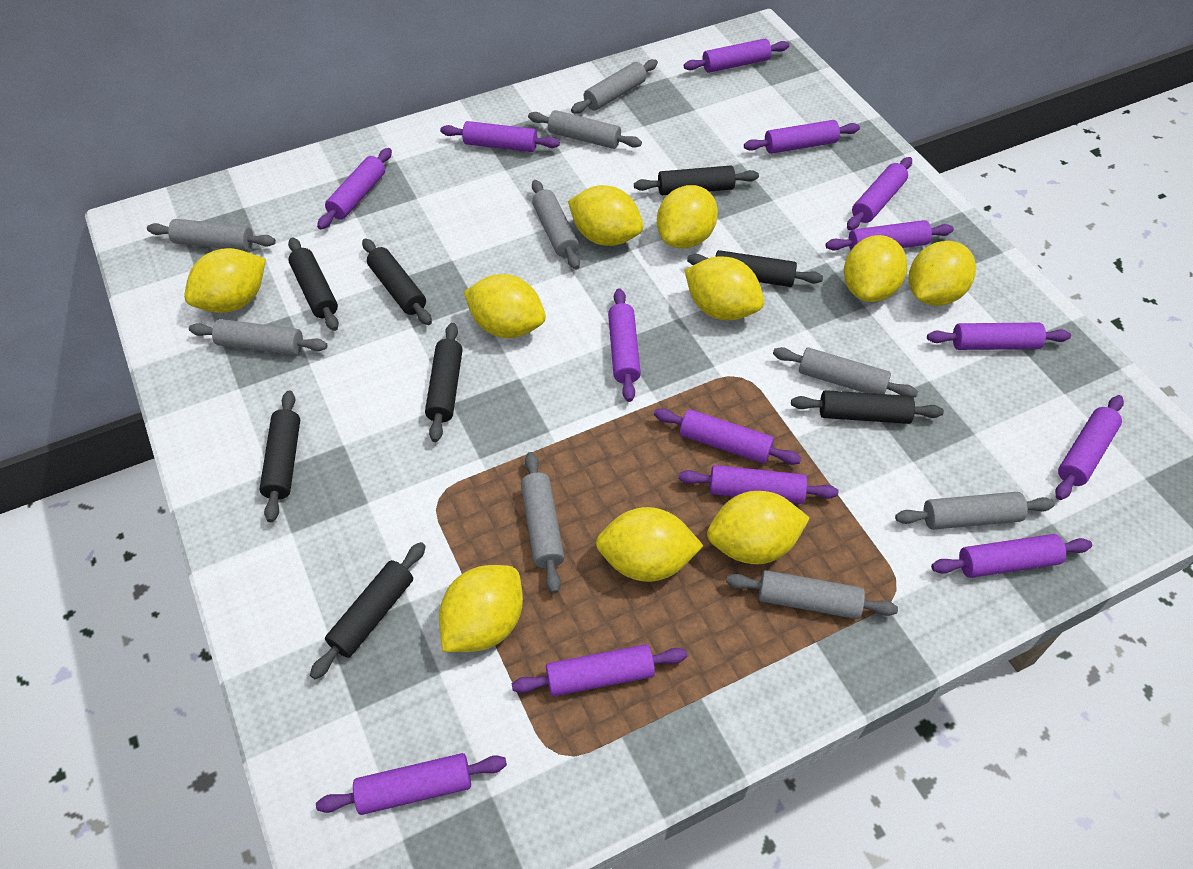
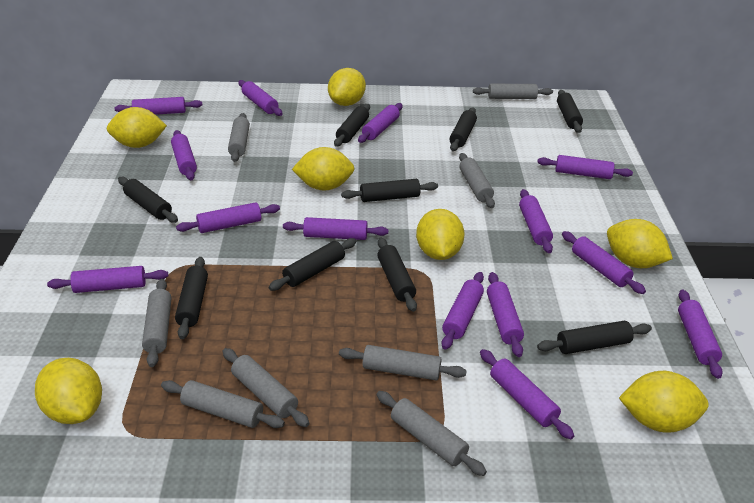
black rolling pin: 8 -> 9
grey rolling pin: 9 -> 8
yellow lemon: 10 -> 7

